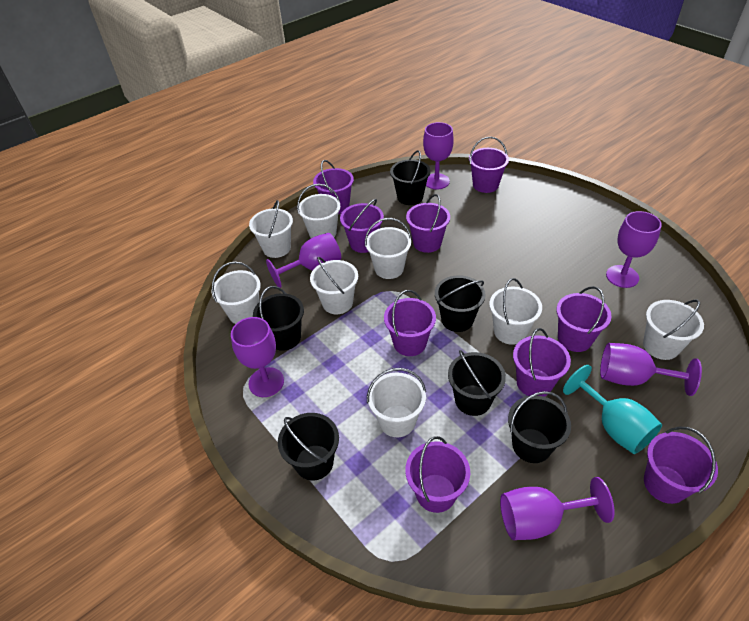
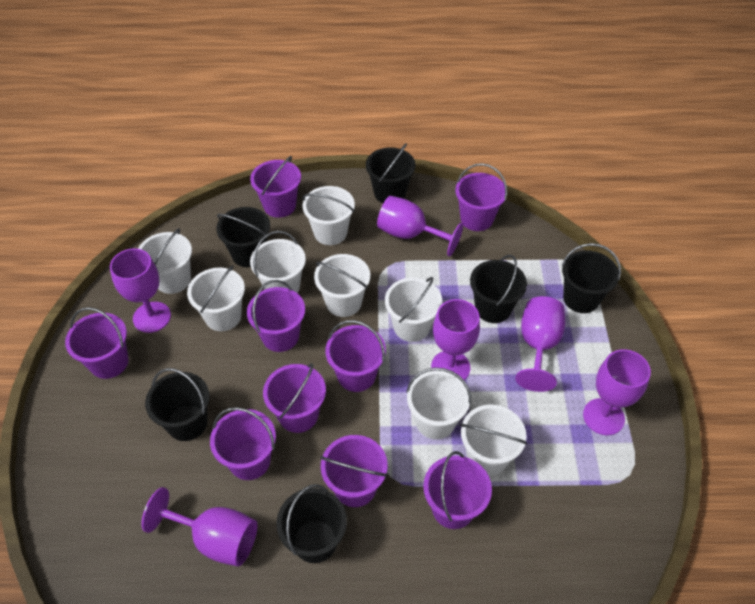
turquoise goblet: 1 -> 0

